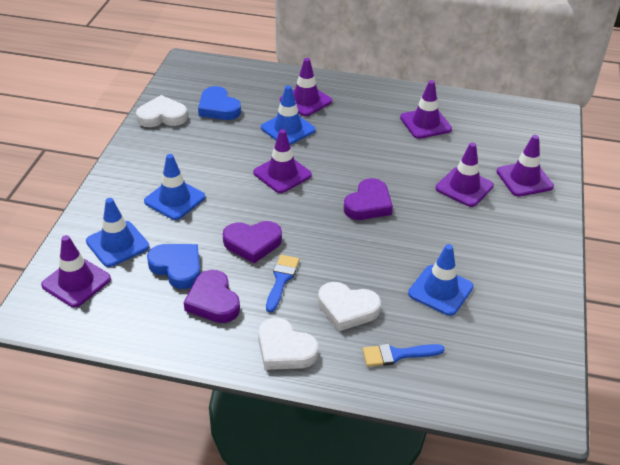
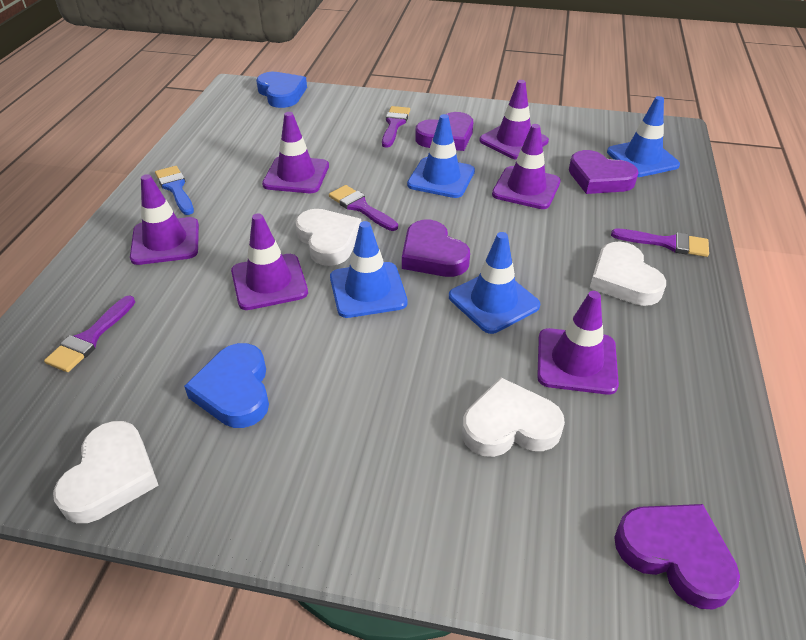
blue brush: 2 -> 1
purple brush: 0 -> 4
purple heart: 3 -> 4
white heart: 3 -> 4

